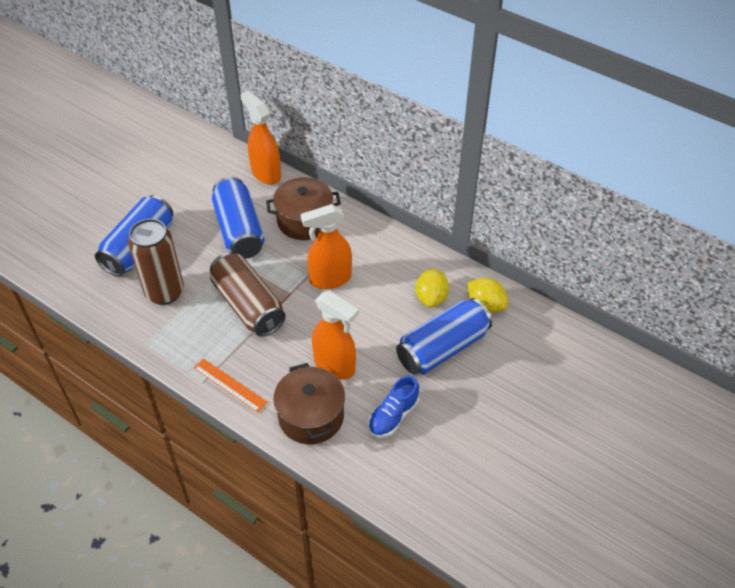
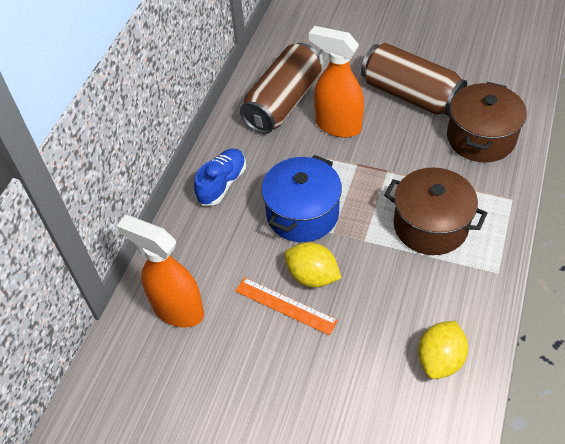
blue can: 3 -> 0
blue pot: 0 -> 1
orange spray bottle: 3 -> 2

